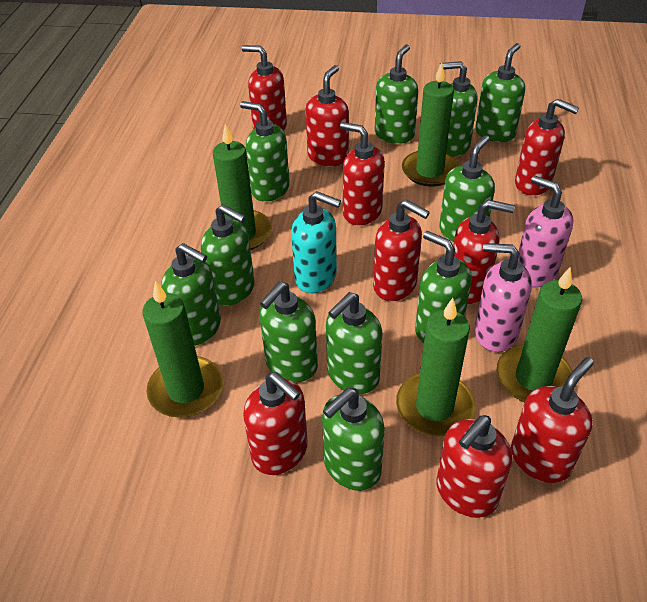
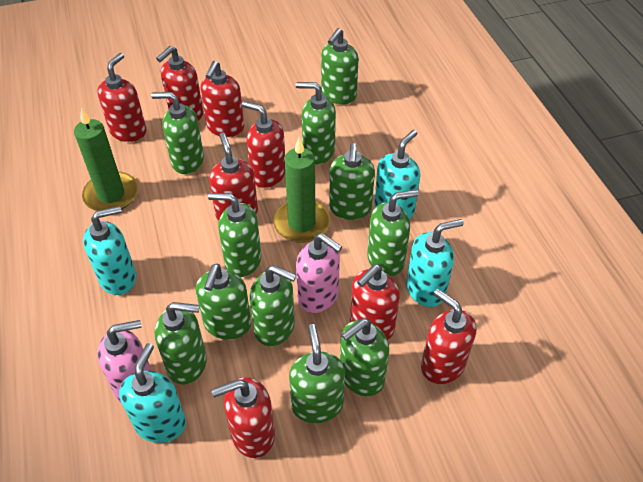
green candle: 5 -> 2
red soap dispenser: 9 -> 8
turquoise soap dispenser: 1 -> 4

